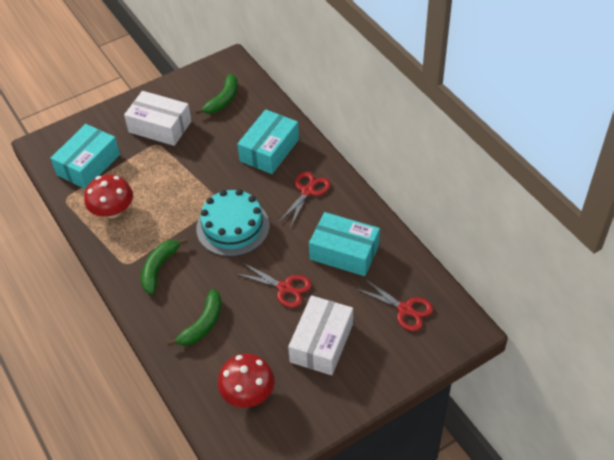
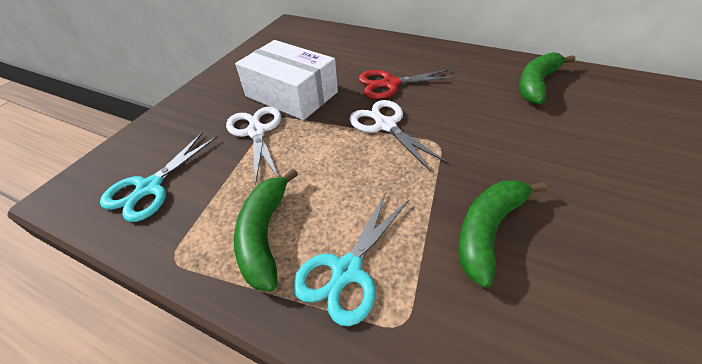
red mushroom: 2 -> 0
red scissors: 3 -> 1
turquoise box: 3 -> 0
turquoise cake: 1 -> 0
turquoise scissors: 0 -> 2
white box: 2 -> 1
white scissors: 0 -> 2

